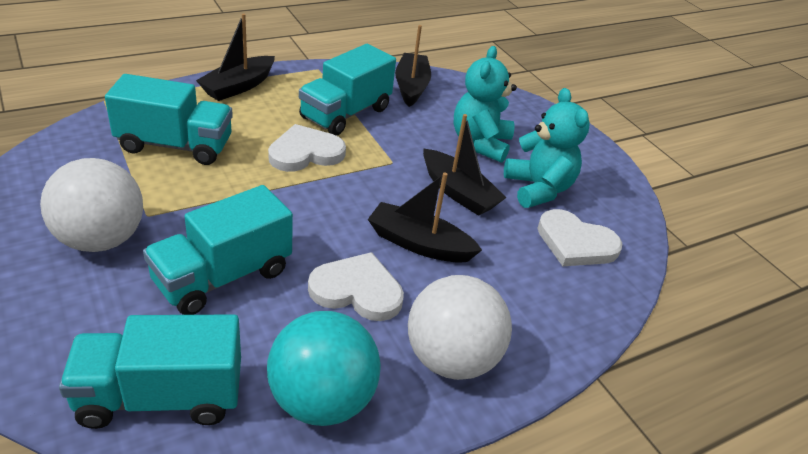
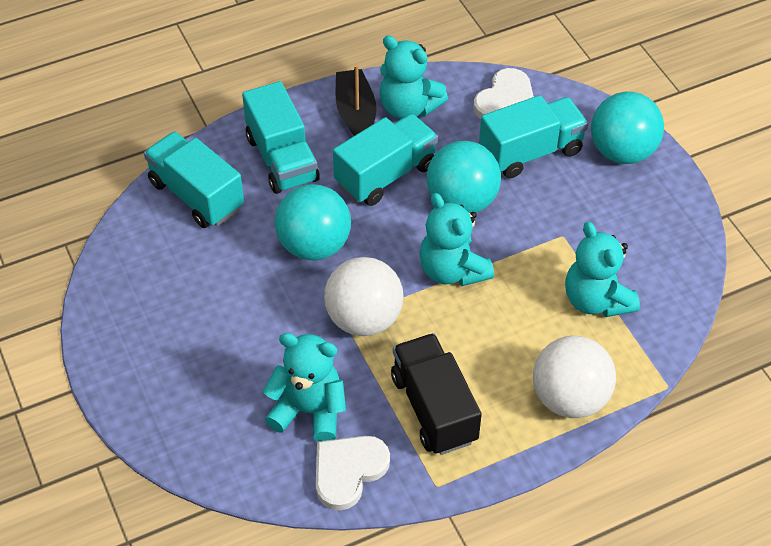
black boat: 4 -> 1
black truck: 0 -> 1
turquoise ball: 1 -> 3
turquoise teddy bear: 2 -> 4
white heart: 3 -> 2

